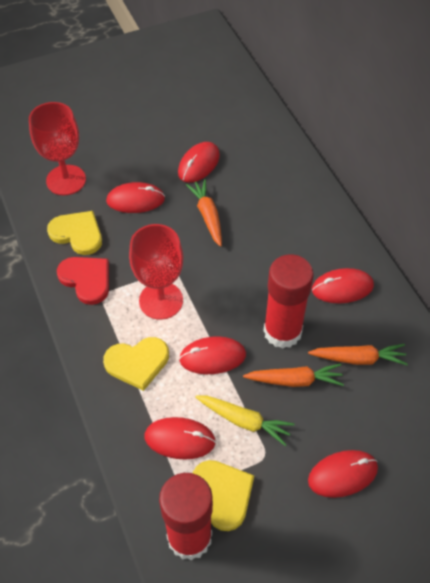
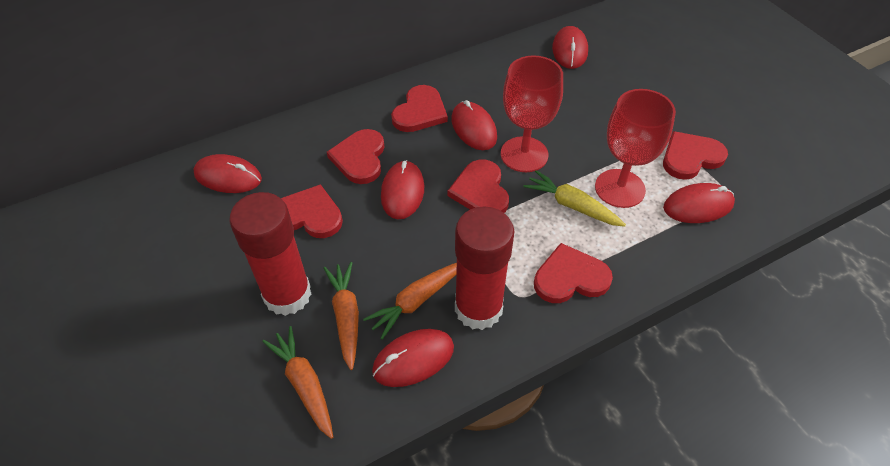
red heart: 1 -> 6
yellow heart: 3 -> 0

